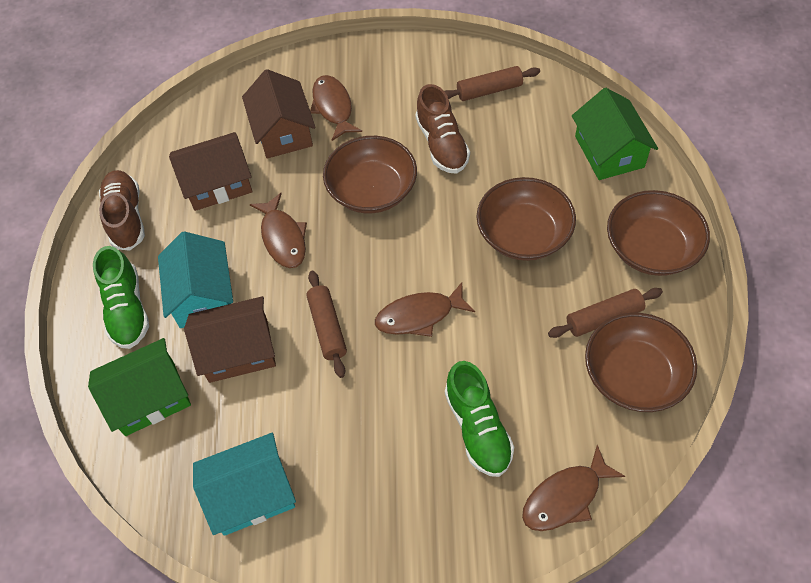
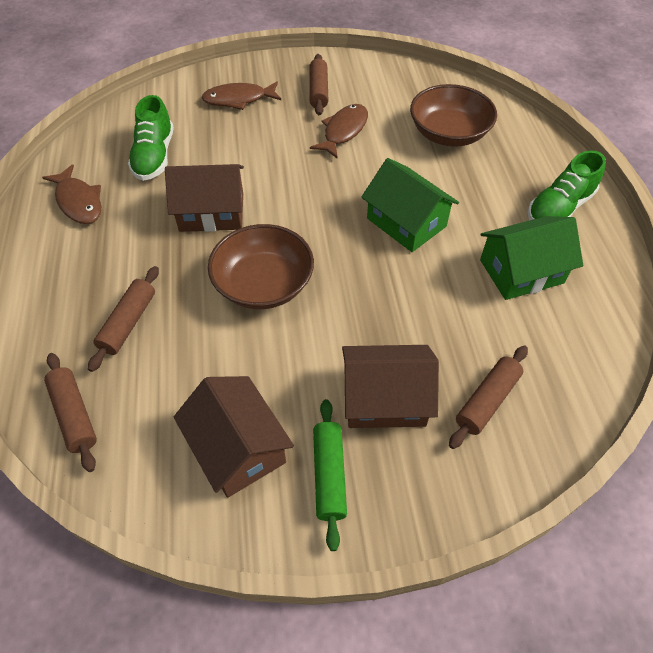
brown bowl: 4 -> 2
brown fish: 4 -> 3
brown rolling pin: 3 -> 4
brown shoe: 2 -> 0
green rolling pin: 0 -> 1
turquoise house: 2 -> 0

